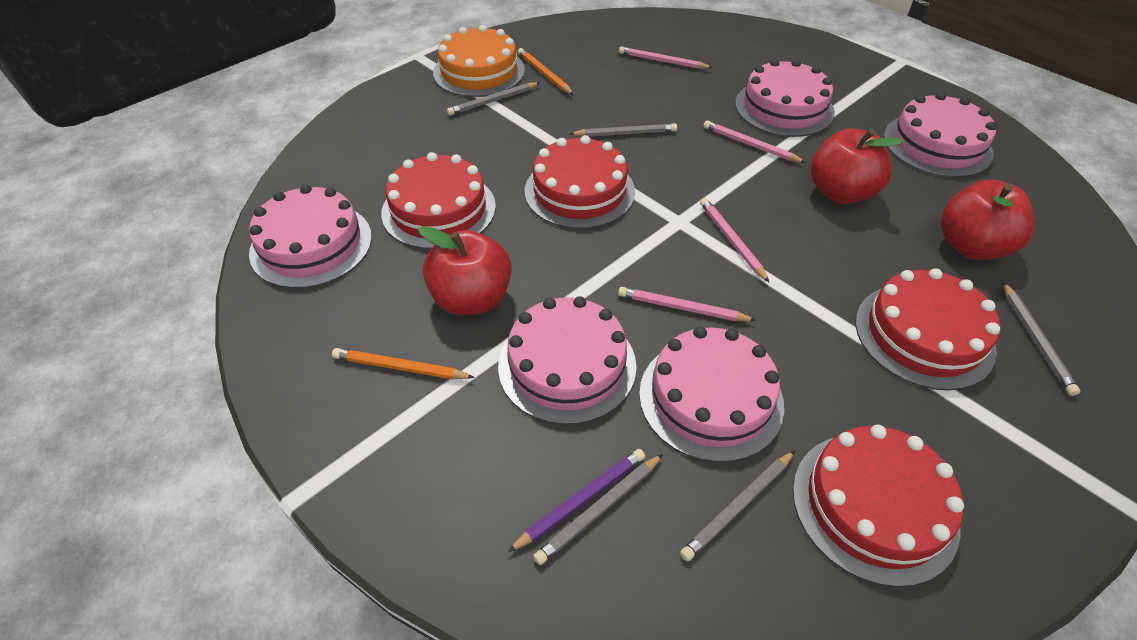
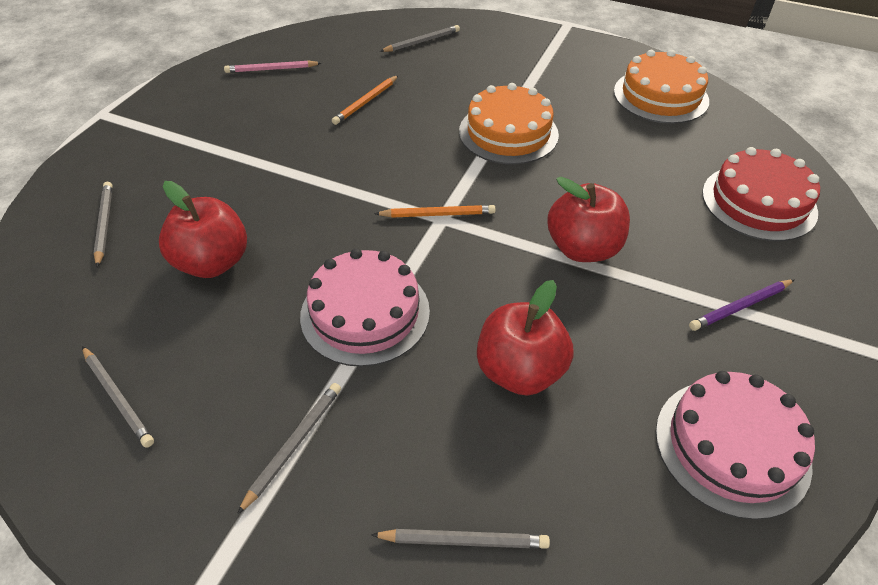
orange cake: 1 -> 2
pink cake: 5 -> 2
pink pencil: 4 -> 1
red cake: 4 -> 1

